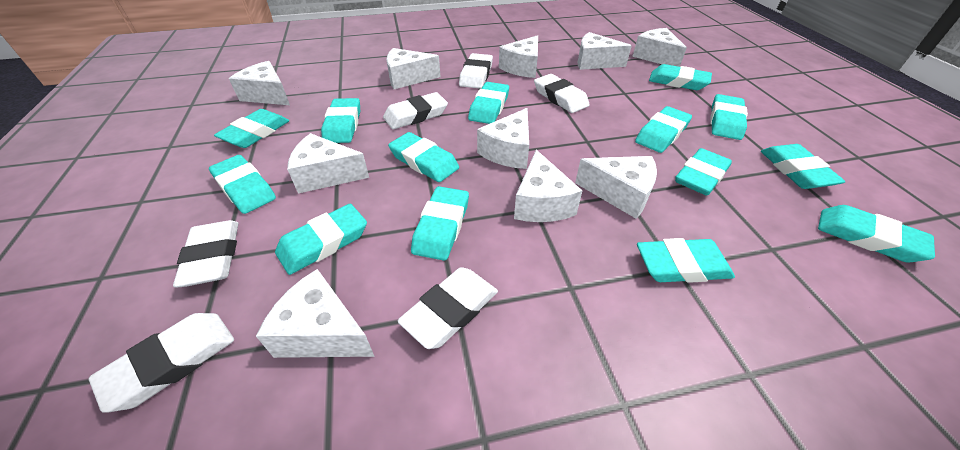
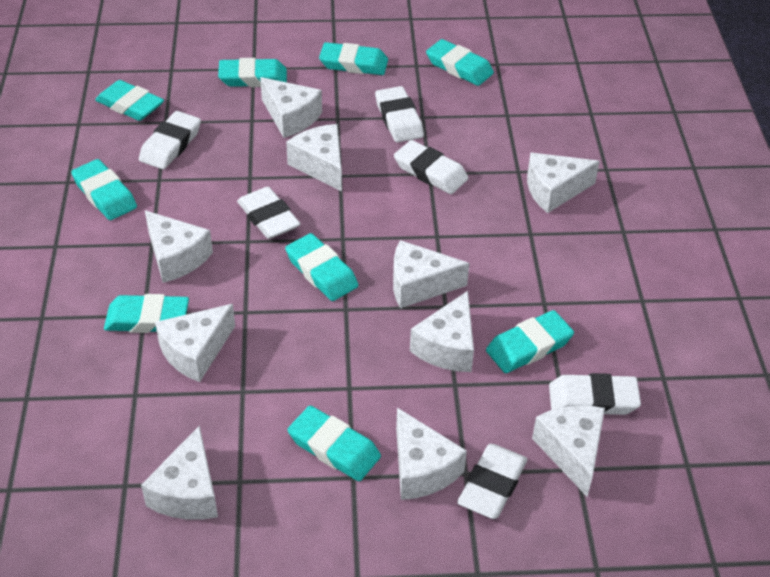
turquoise eraser: 14 -> 9

